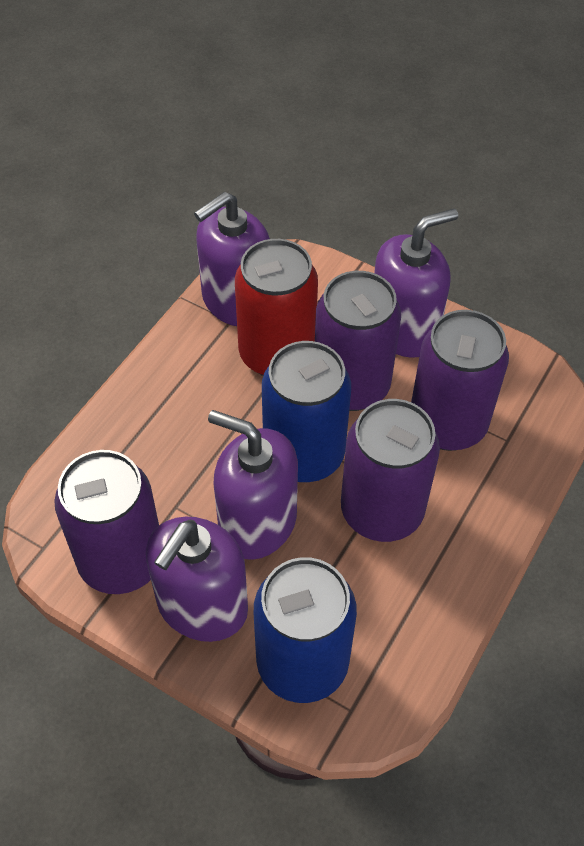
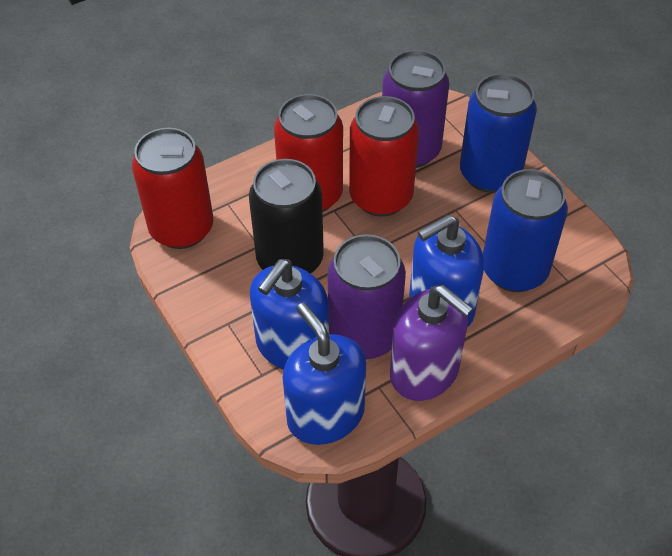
black can: 0 -> 1
blue soap dispenser: 0 -> 3
purple can: 4 -> 2
purple soap dispenser: 4 -> 1
red can: 1 -> 3

